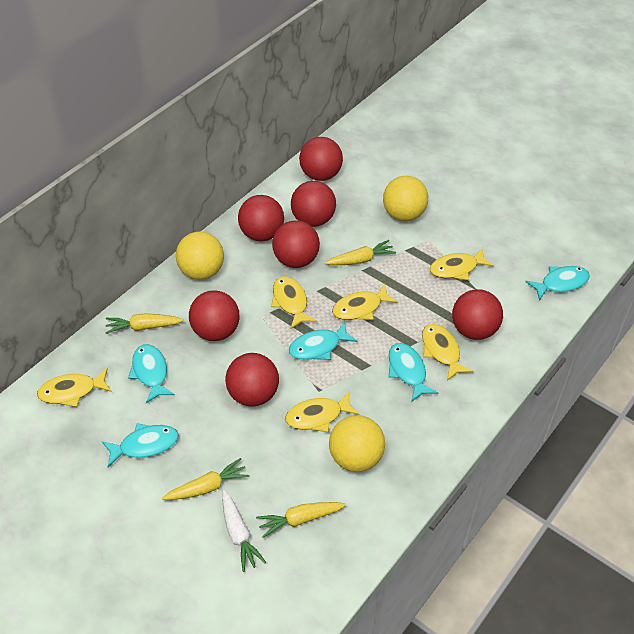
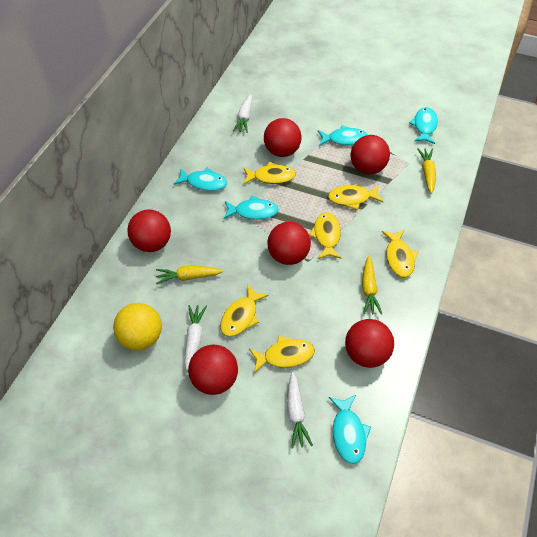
red ball: 7 -> 6
white carrot: 1 -> 3
yellow ball: 3 -> 1
yellow carrot: 4 -> 3

